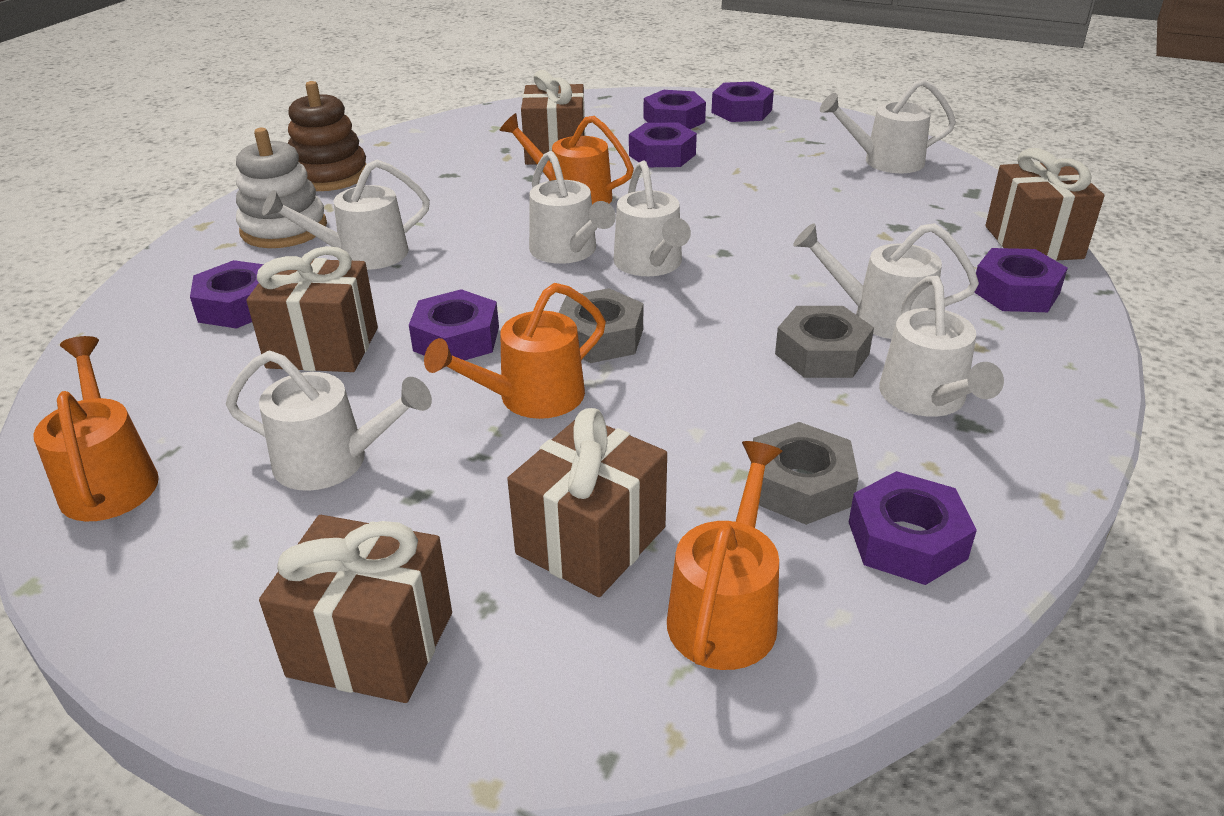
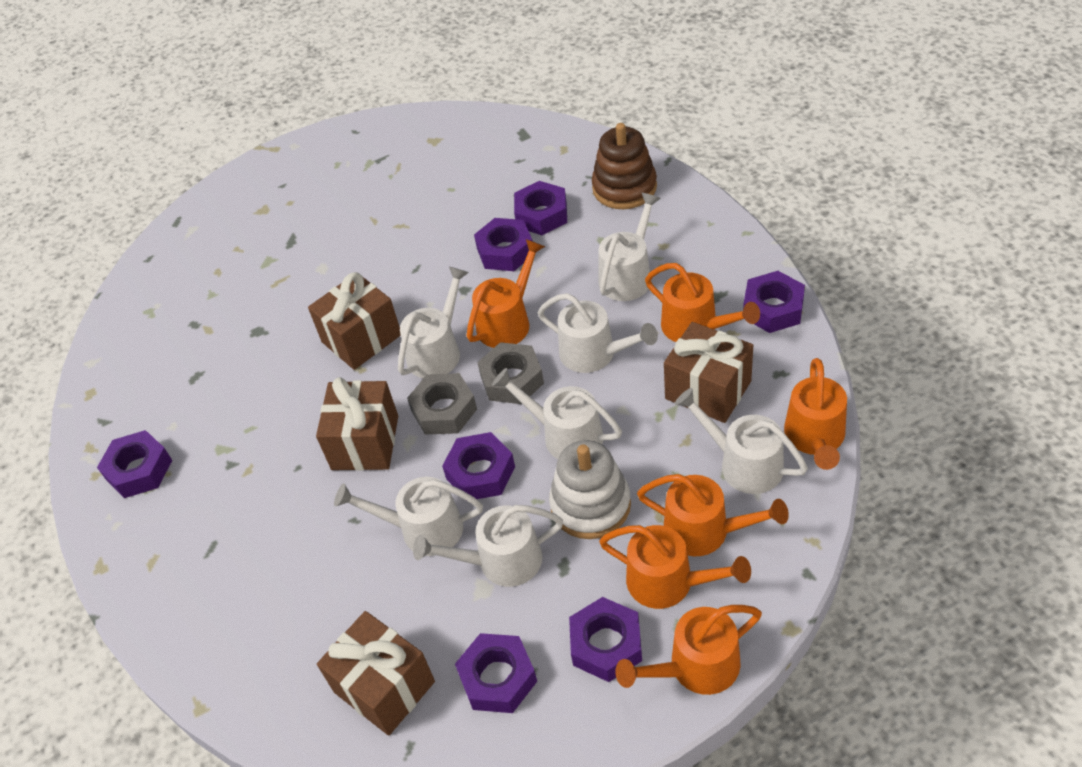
brown gift: 5 -> 4
grey nut: 3 -> 2
orange watering can: 4 -> 6

